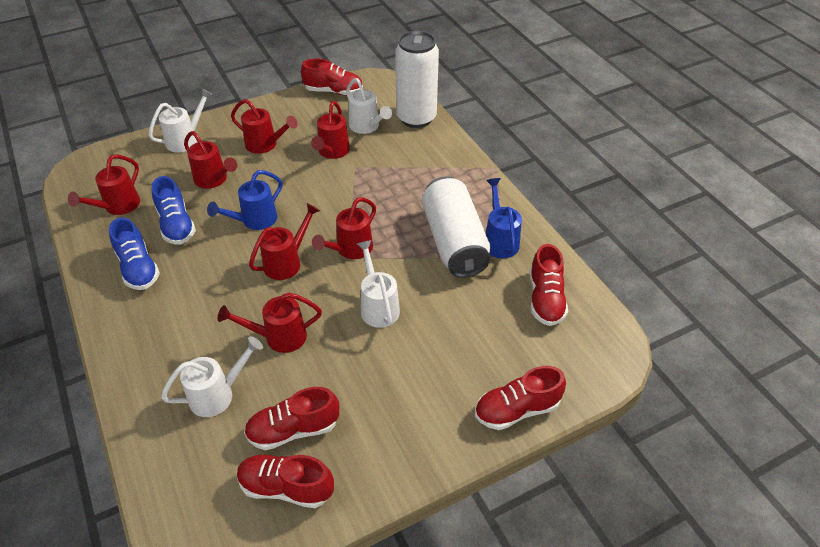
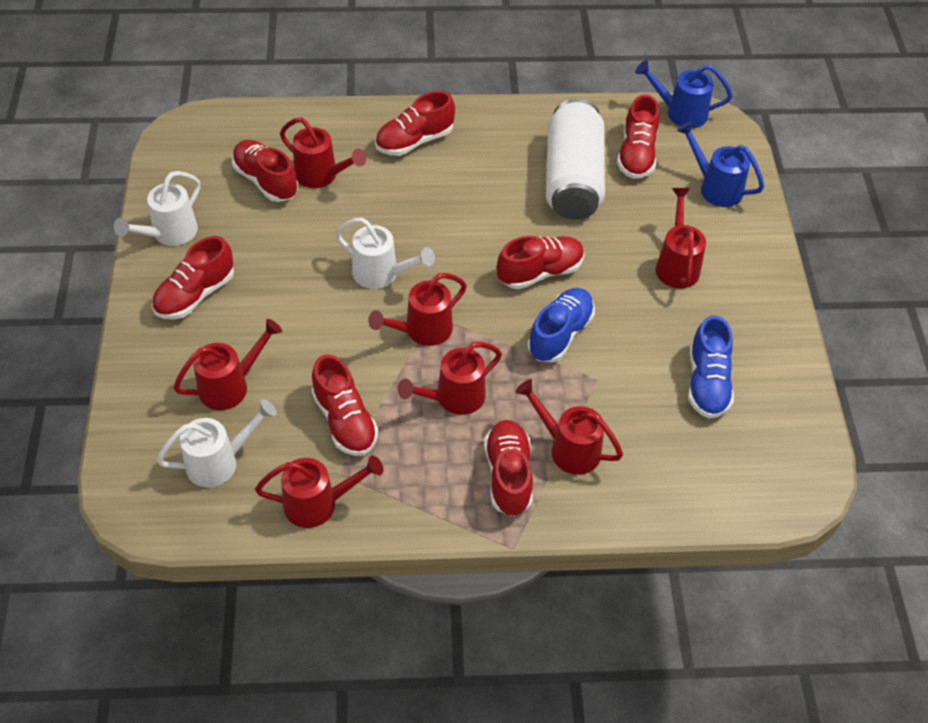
red shoe: 5 -> 7
white can: 2 -> 1
white watering can: 4 -> 3

